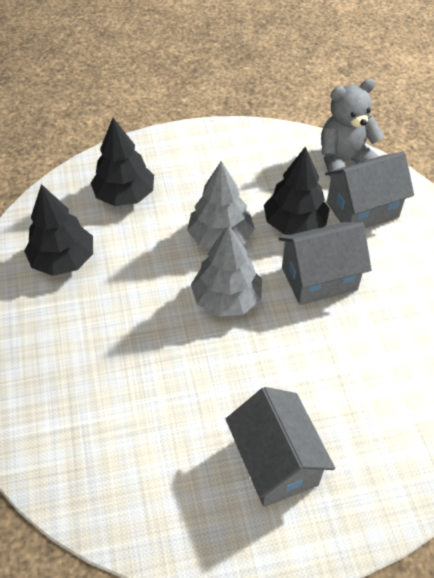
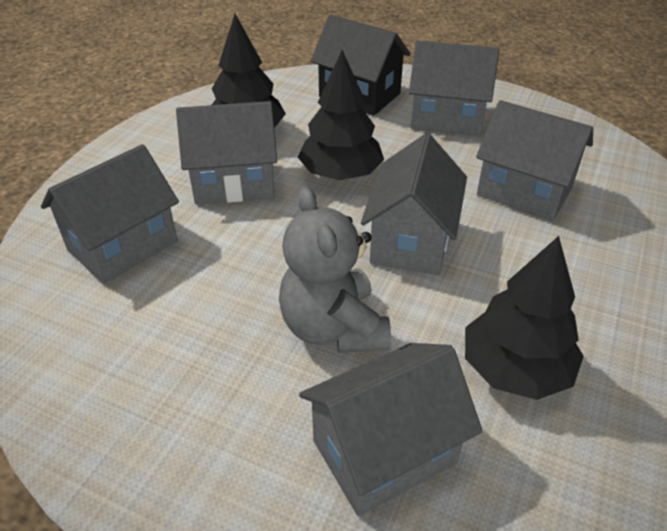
black house: 0 -> 1
grey house: 3 -> 6
grey tree: 2 -> 0

